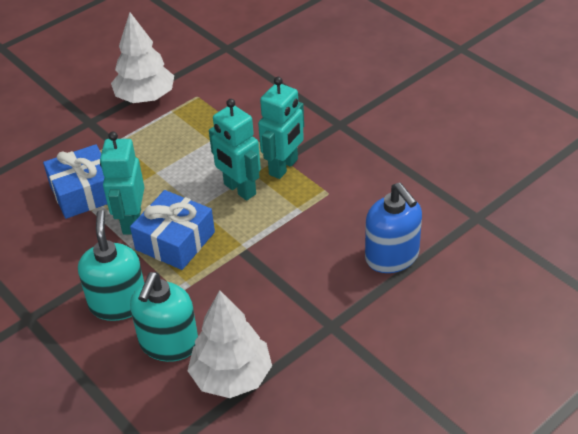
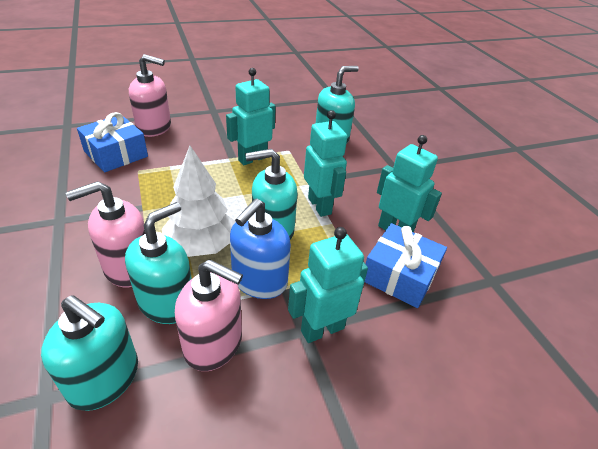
pink soap dispenser: 0 -> 3
turquoise robot: 3 -> 4
turquoise soap dispenser: 2 -> 4
white tree: 2 -> 1

